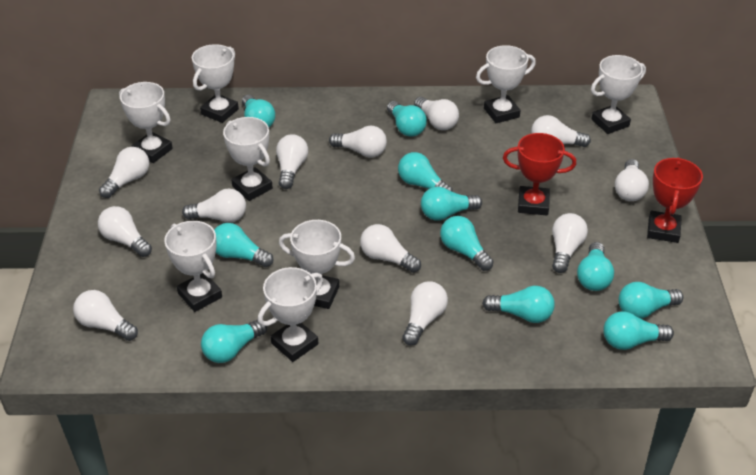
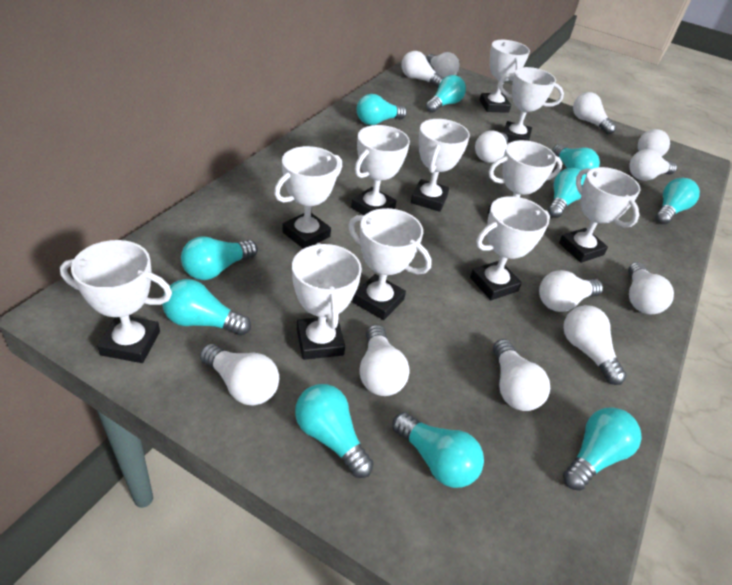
red trophy: 2 -> 0
turquoise light bulb: 11 -> 10
white trophy: 8 -> 11

